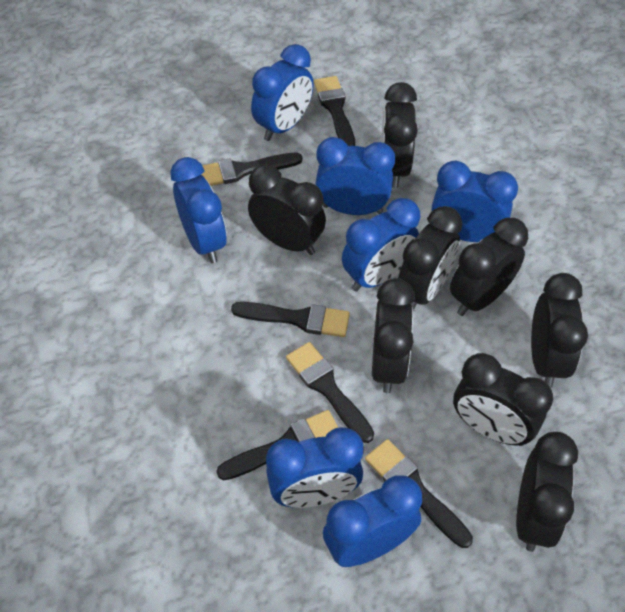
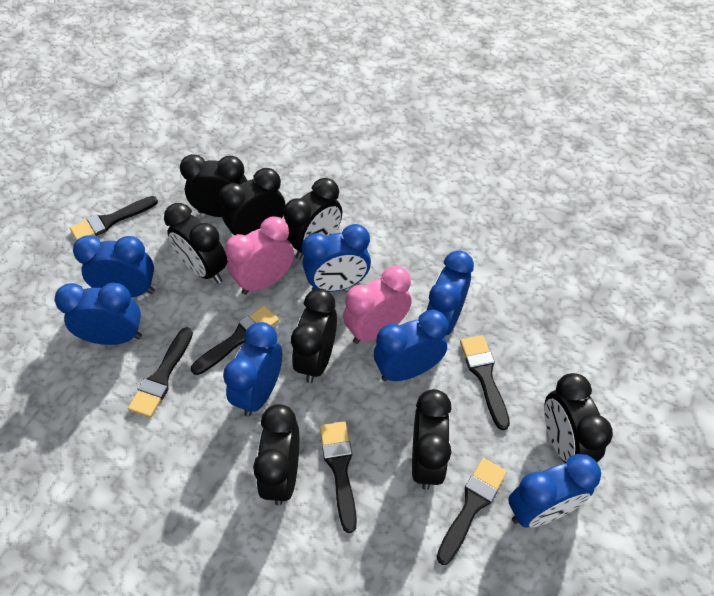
pink clock: 0 -> 2

